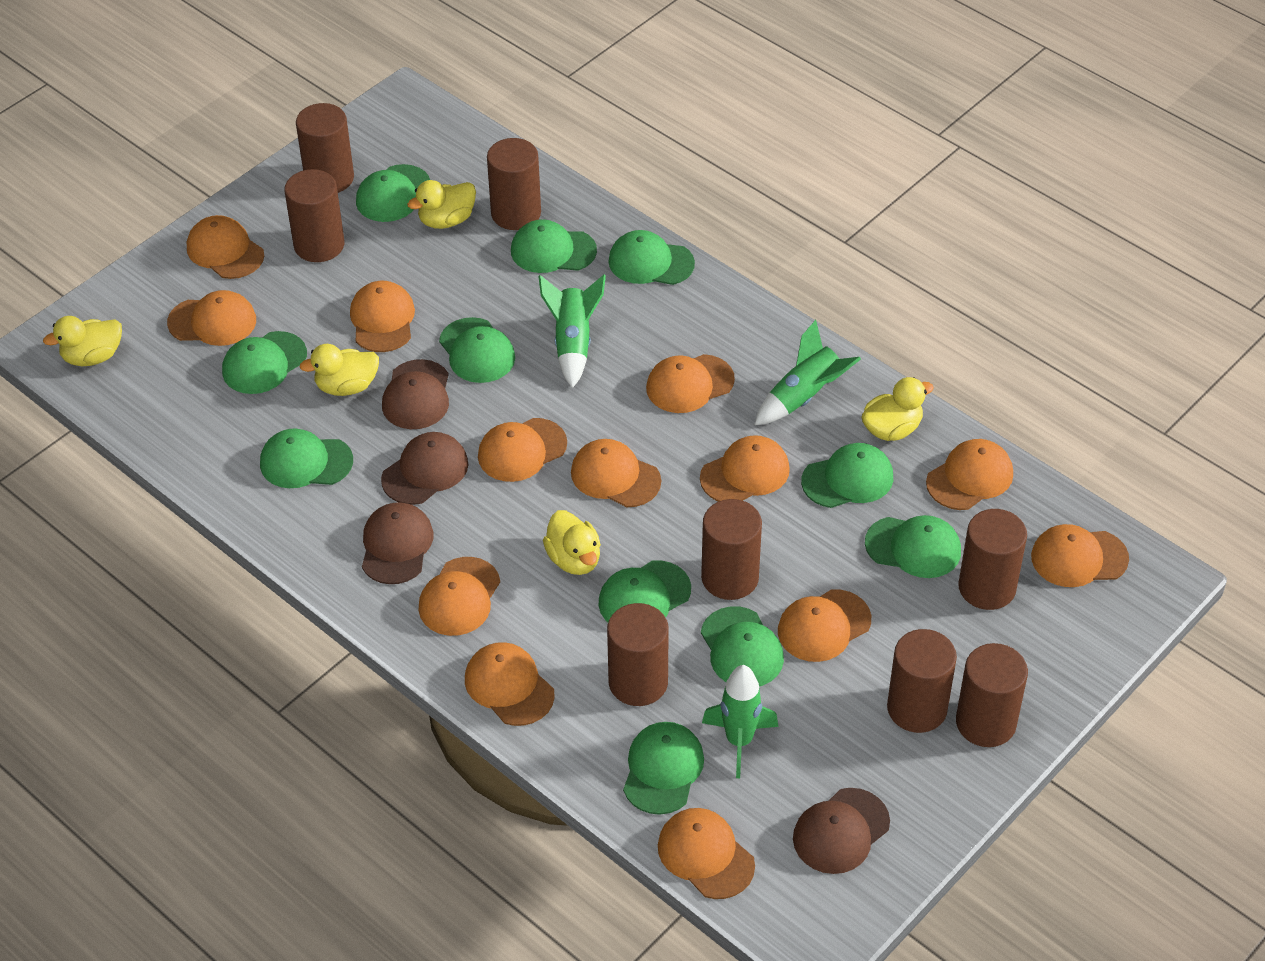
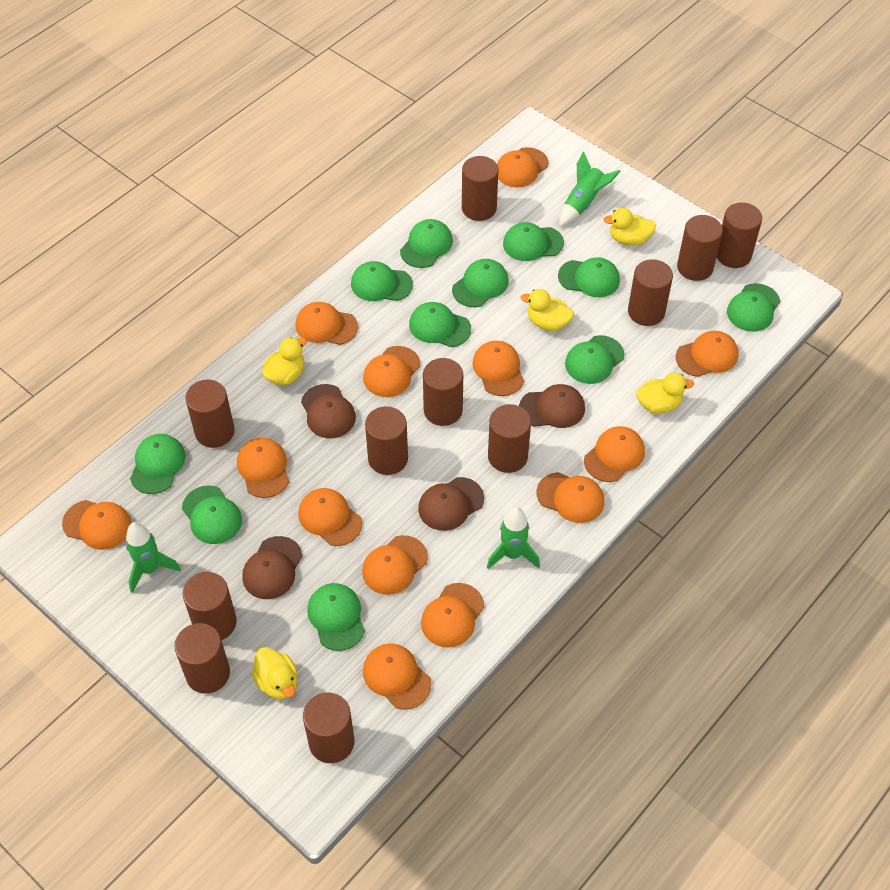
brown cylinder: 8 -> 11

